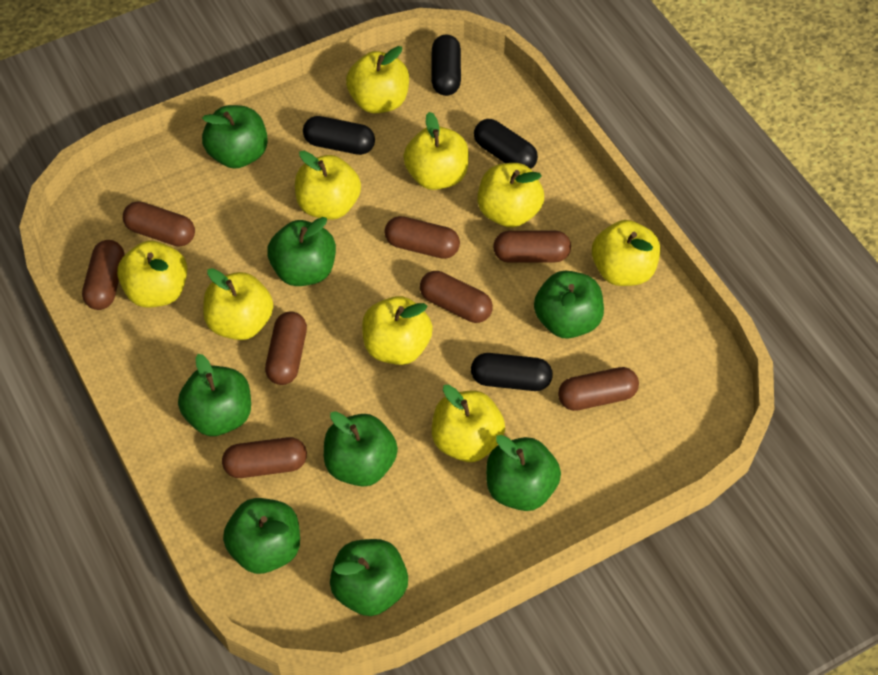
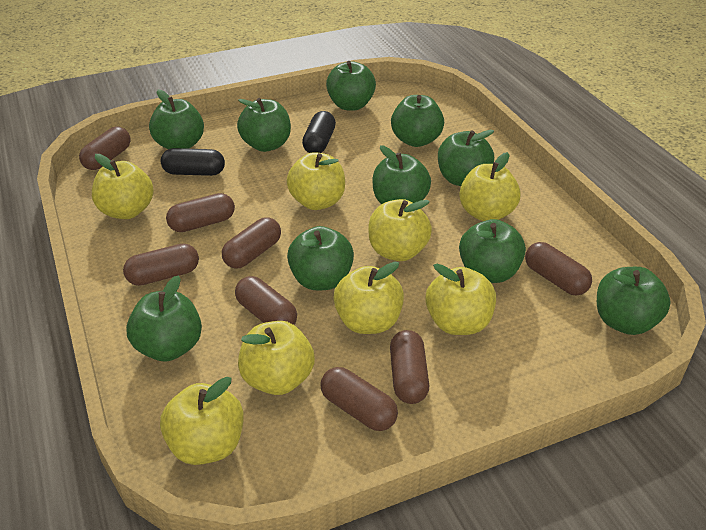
black capsule: 4 -> 2
green apple: 8 -> 10
yellow apple: 9 -> 8

